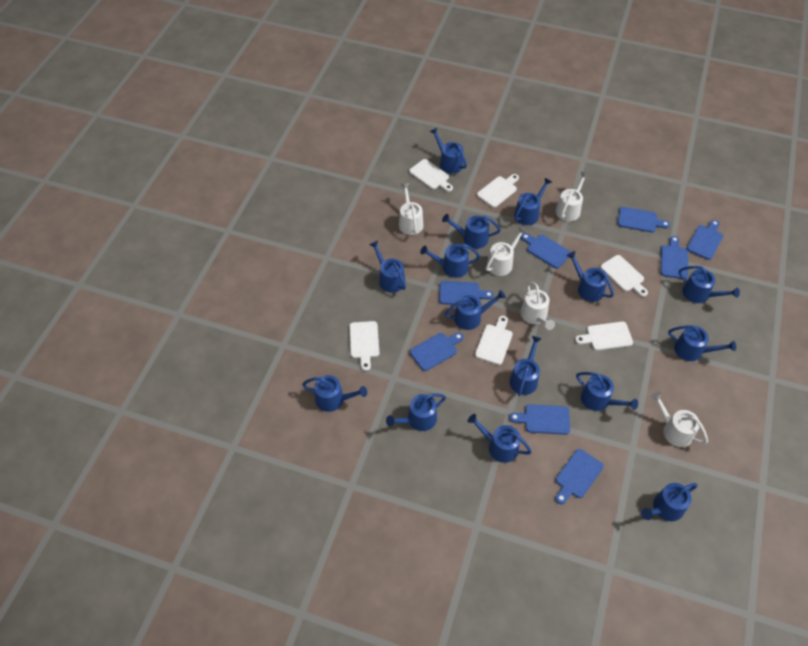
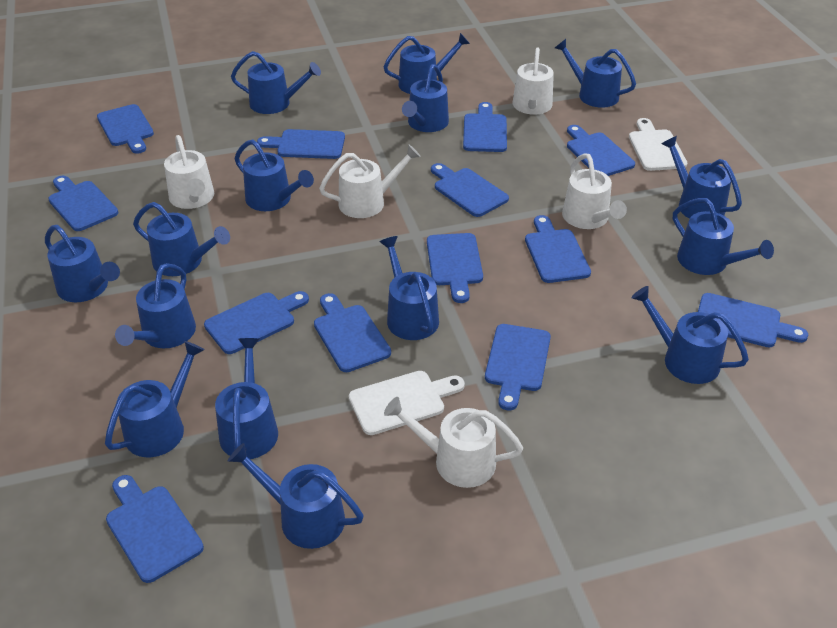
blue cutting board: 8 -> 13
white cutting board: 6 -> 2

